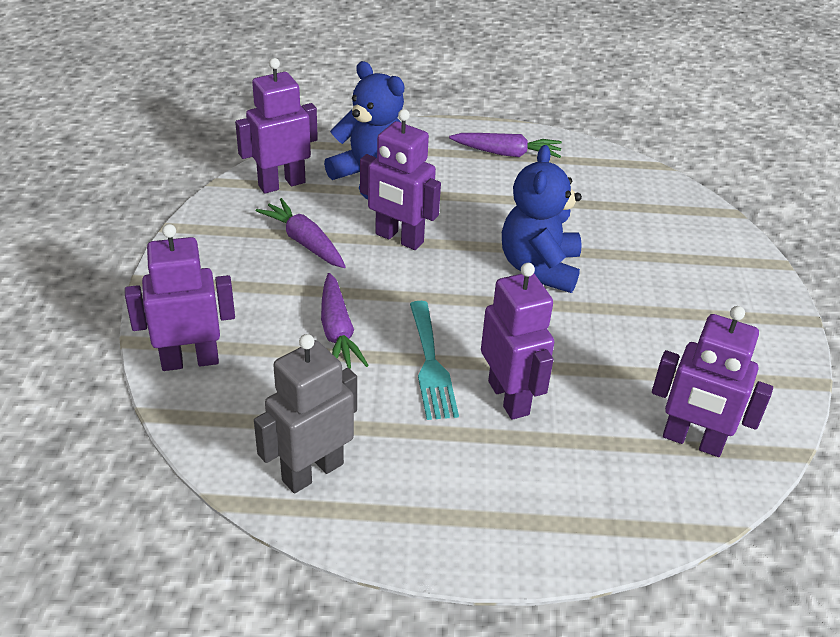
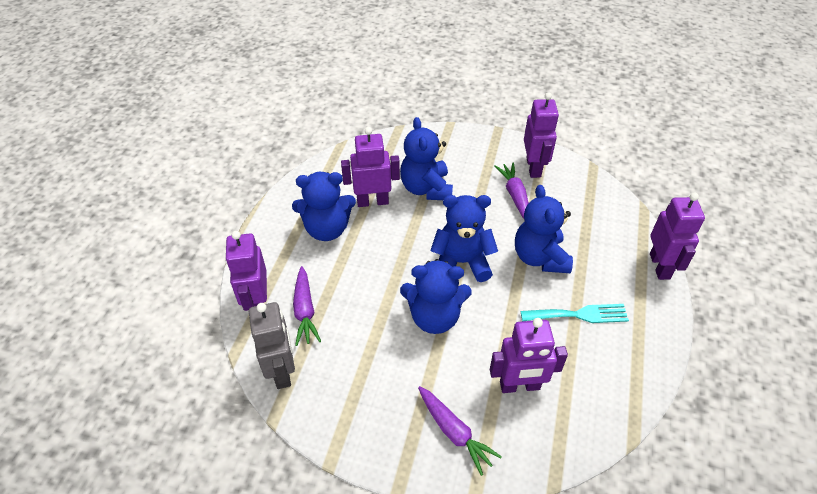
blue teddy bear: 2 -> 5

